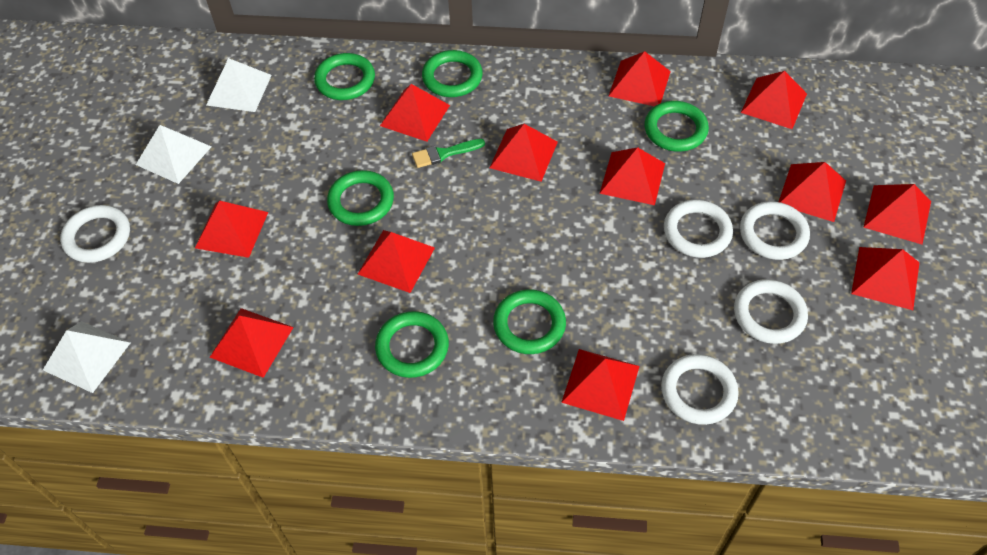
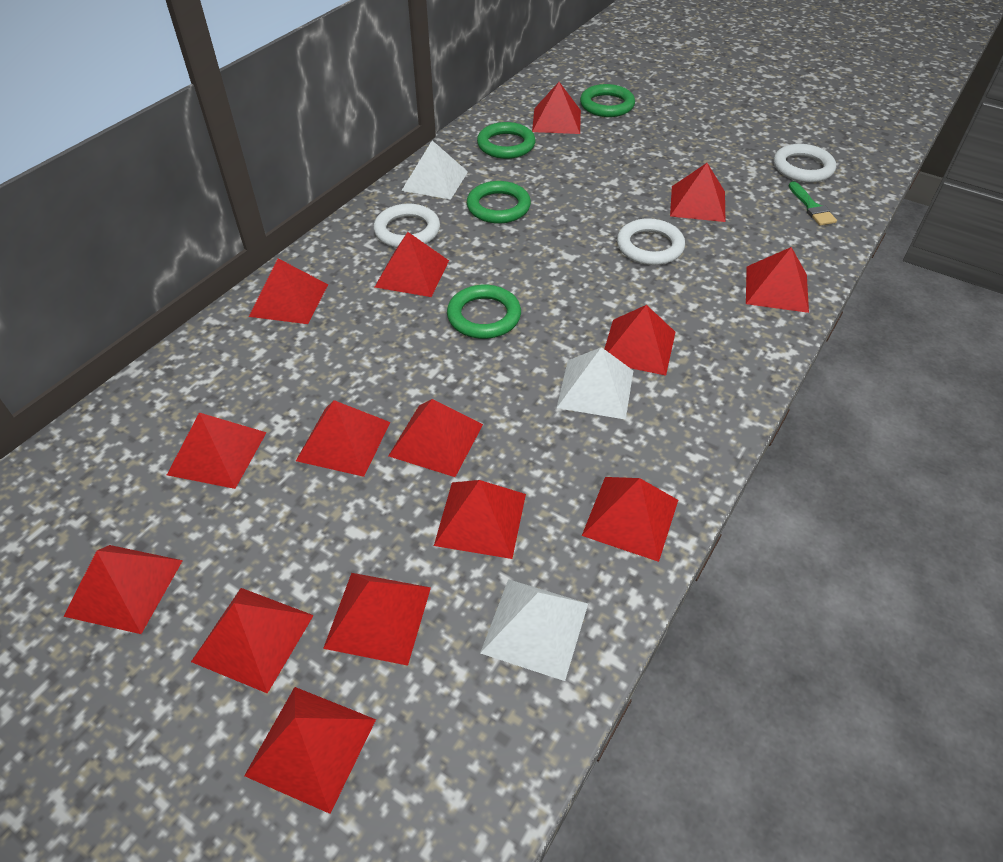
green ring: 6 -> 4
red pyramid: 12 -> 15
white ring: 5 -> 3

